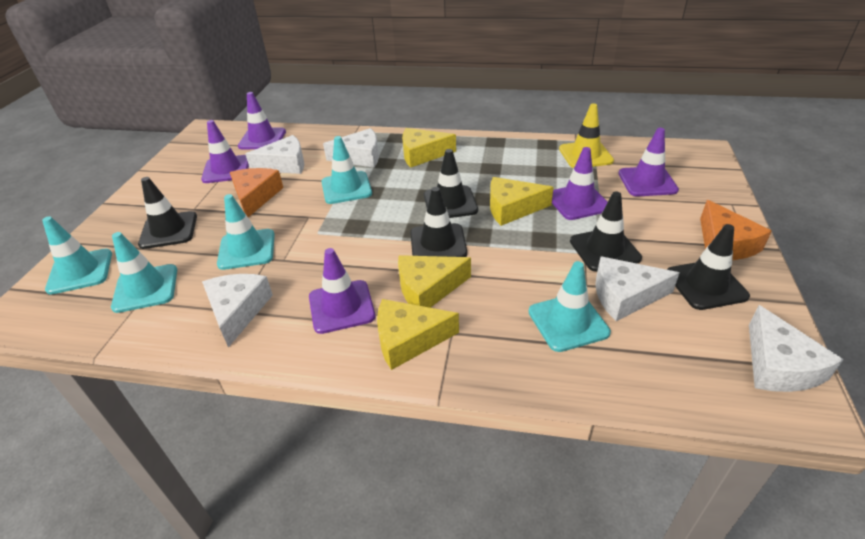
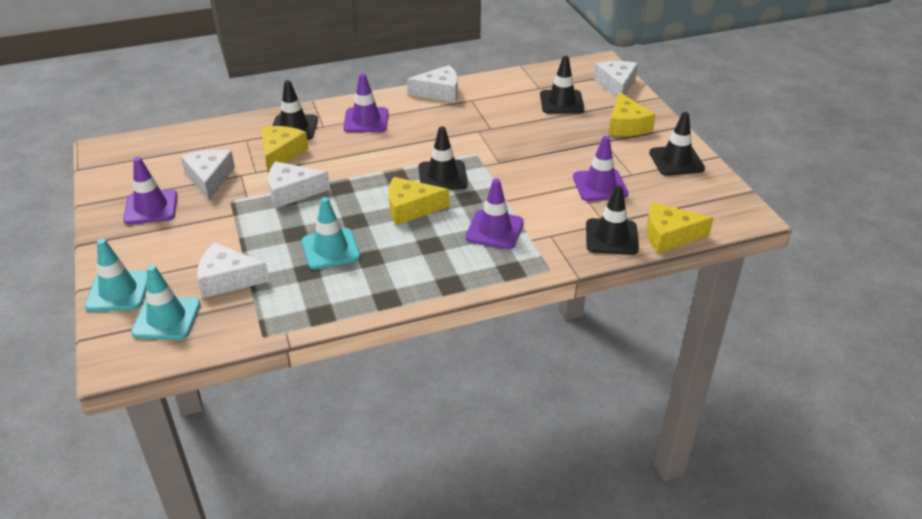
orange cheese: 2 -> 0
purple traffic cone: 5 -> 4
turquoise traffic cone: 5 -> 3
yellow traffic cone: 1 -> 0

